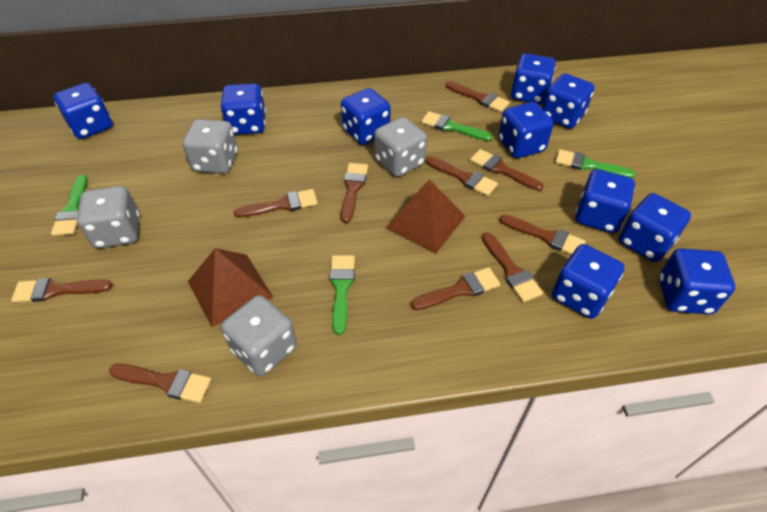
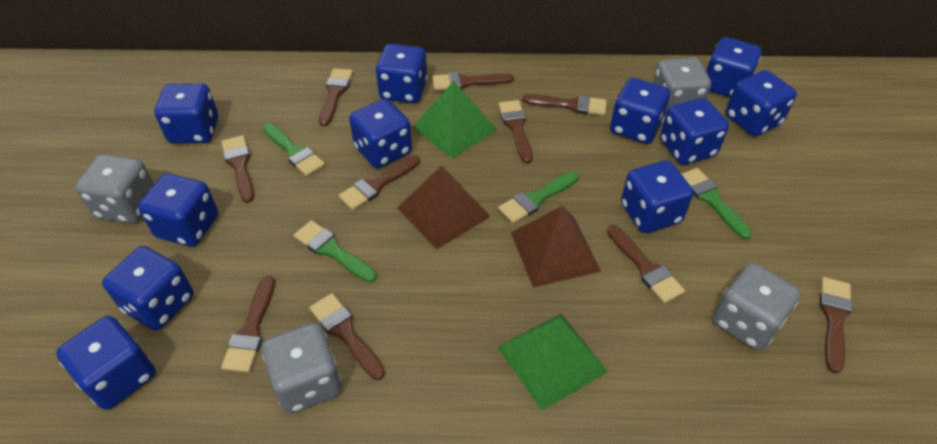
blue dice: 10 -> 11
green pyramid: 0 -> 2

